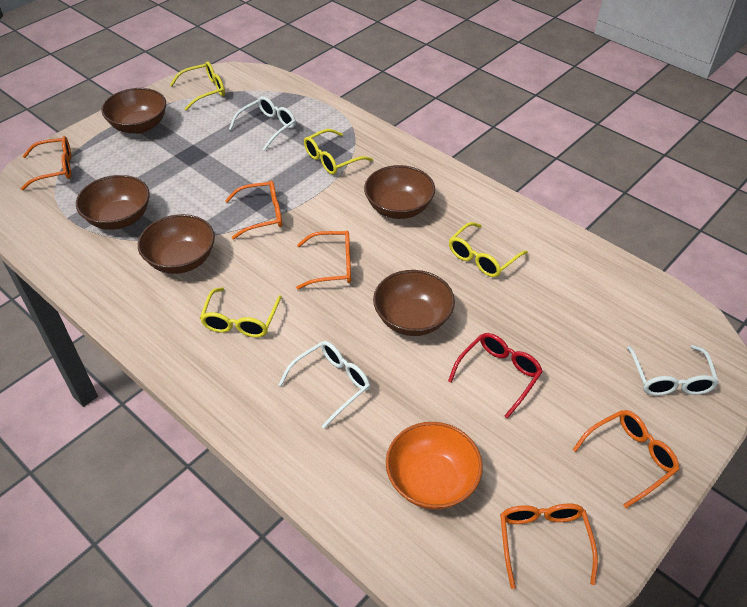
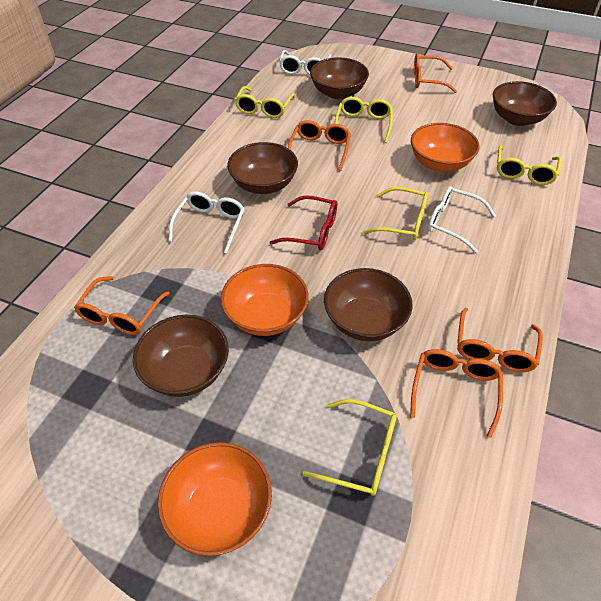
orange bowl: 1 -> 3
yellow glasses: 4 -> 5

